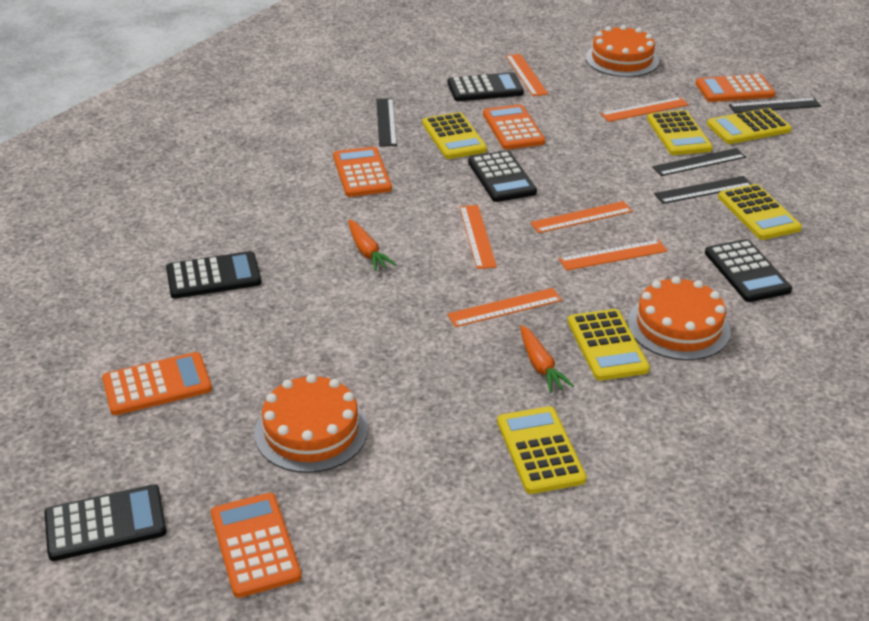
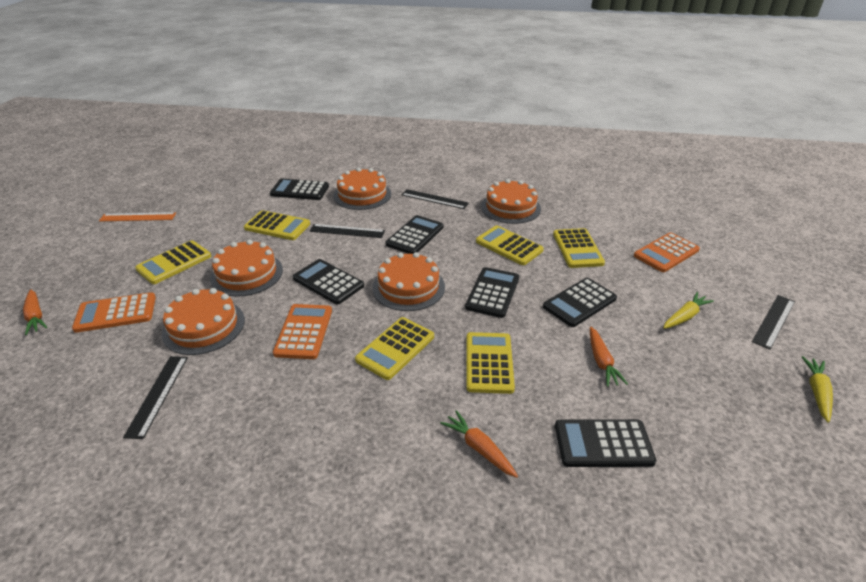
black calculator: 5 -> 6
orange cake: 3 -> 5
orange calculator: 5 -> 3
orange carrot: 2 -> 3
orange ruler: 6 -> 1
yellow carrot: 0 -> 2

